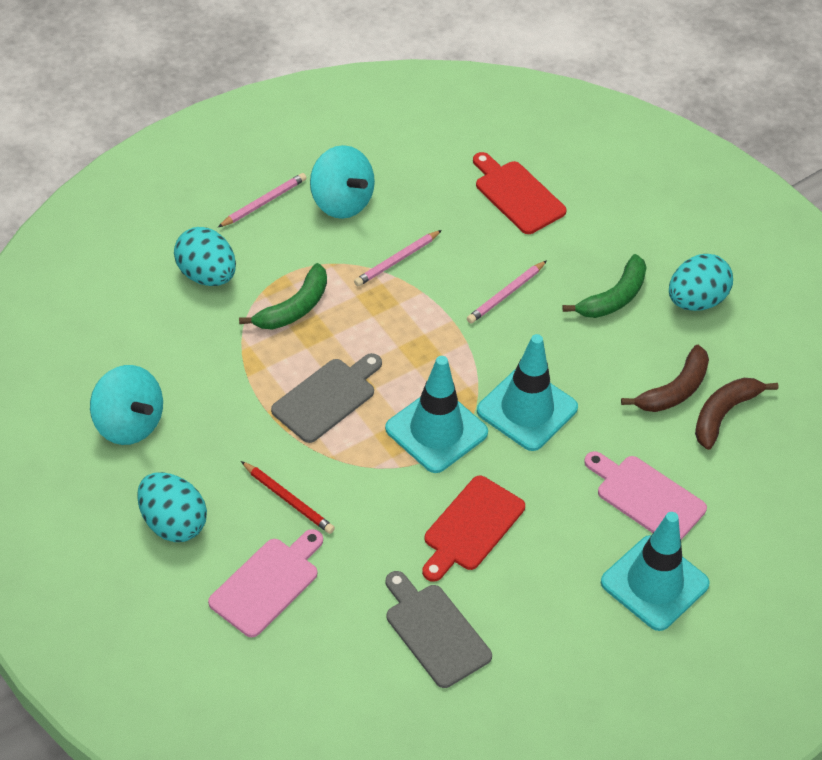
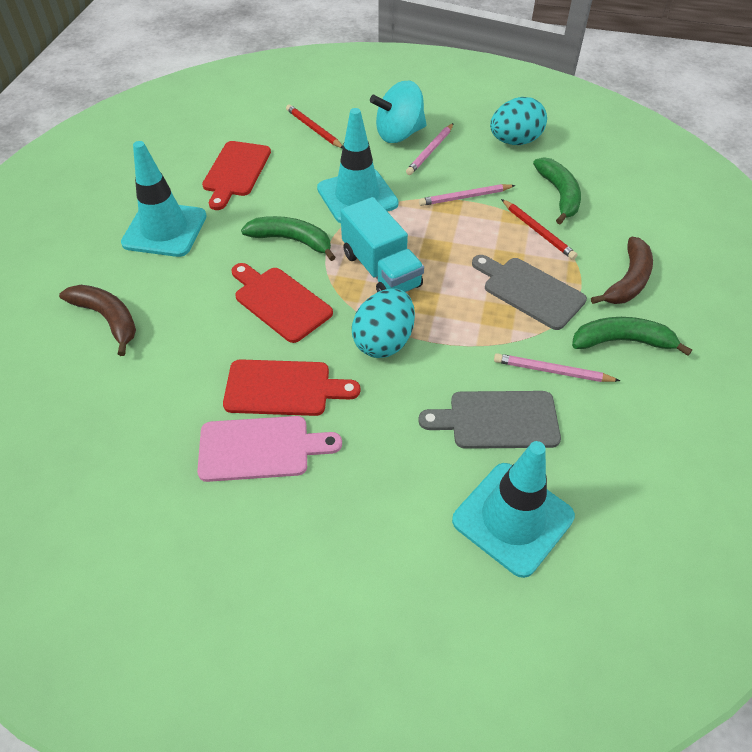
green banana: 2 -> 3
pink cutting board: 2 -> 1
red cutting board: 2 -> 3
red pencil: 1 -> 2
turquoise egg: 3 -> 2
turquoise spinning top: 2 -> 1
turquoise truck: 0 -> 1

